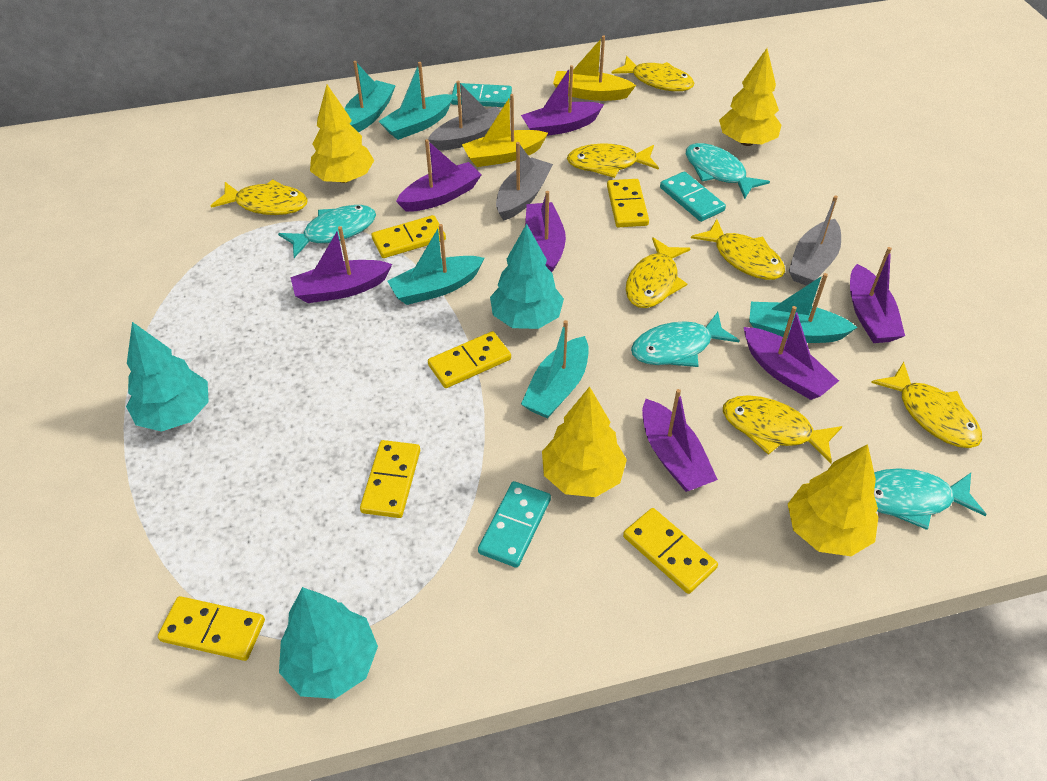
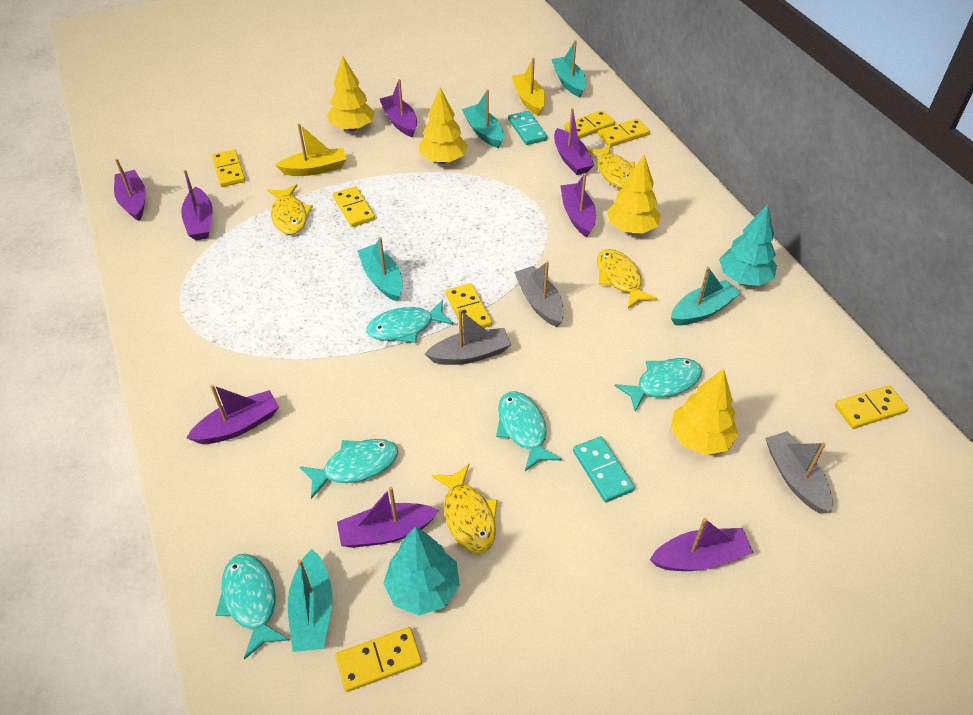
purple boat: 7 -> 8
turquoise domino: 3 -> 2
turquoise fish: 4 -> 5
turquoise tree: 3 -> 2
yellow domino: 6 -> 7
yellow fish: 7 -> 4

